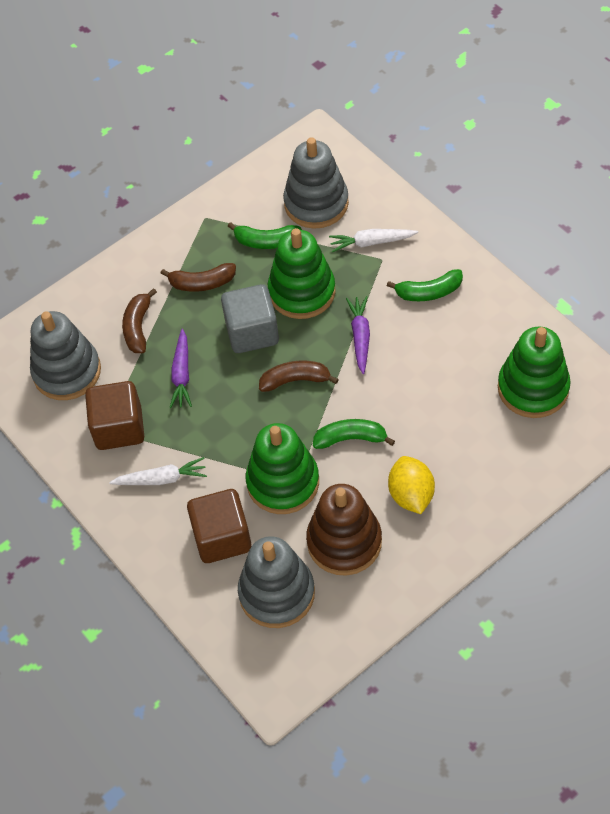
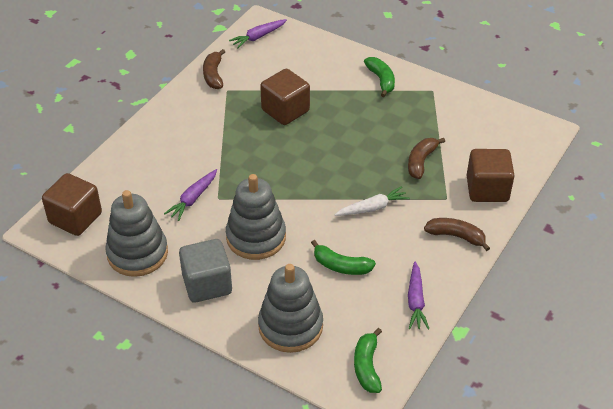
brown cube: 2 -> 3
brown stacking toy: 1 -> 0
green stacking toy: 3 -> 0
purple carrot: 2 -> 3
white carrot: 2 -> 1
yellow lemon: 1 -> 0

